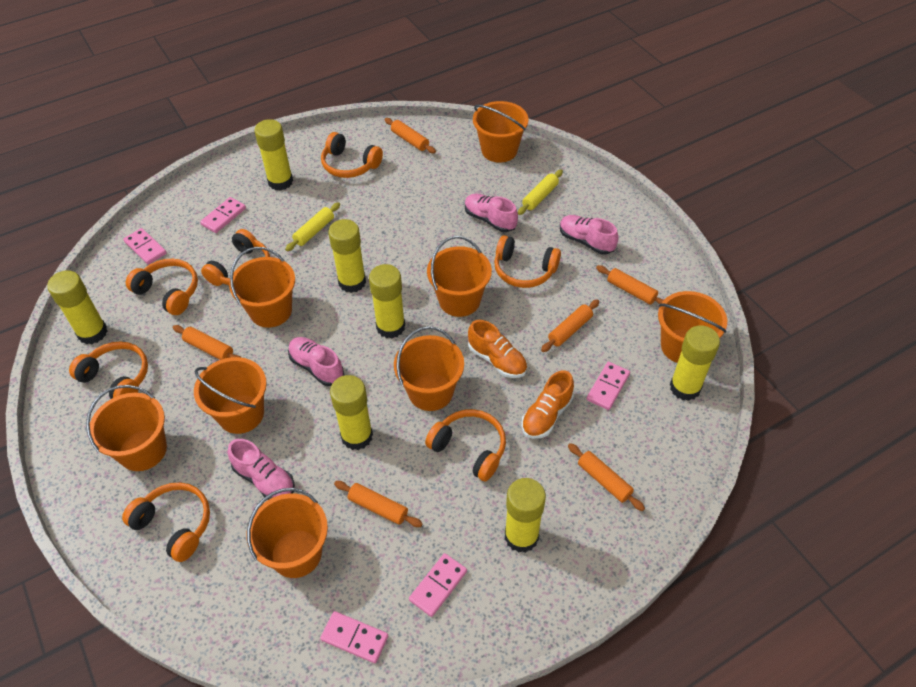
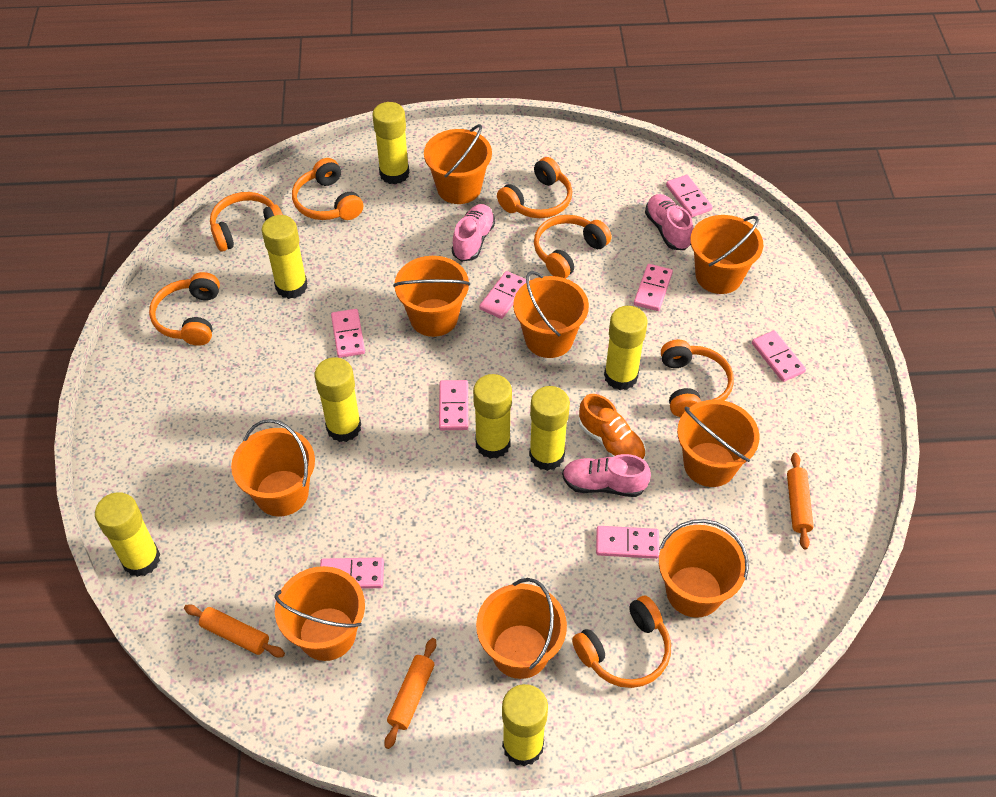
orange bucket: 8 -> 9
orange rolling pin: 6 -> 3
orange shoe: 2 -> 1
pink domino: 5 -> 8
pink shoe: 4 -> 3
yellow glue stick: 7 -> 8
yellow rolling pin: 2 -> 0

